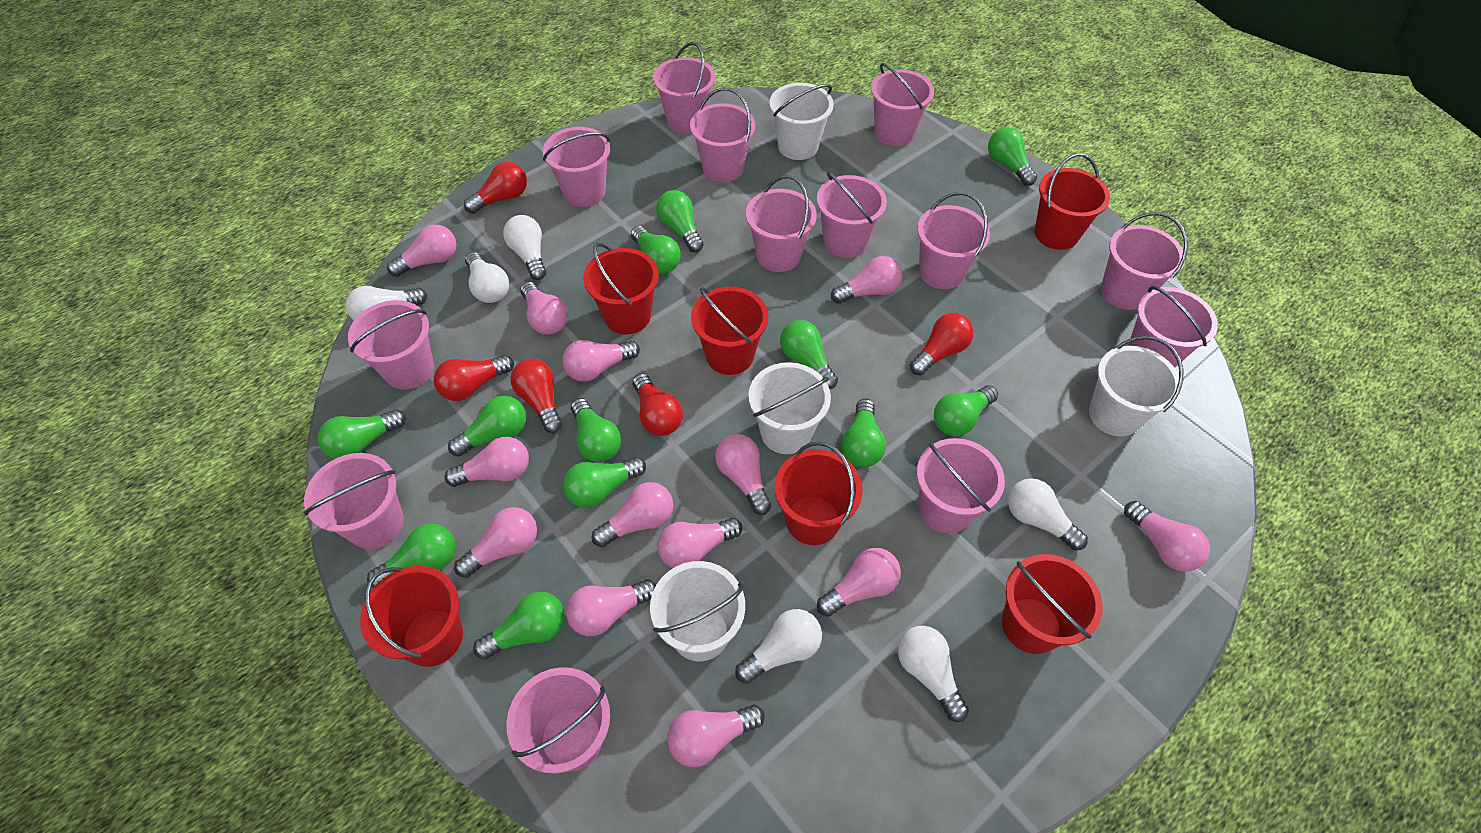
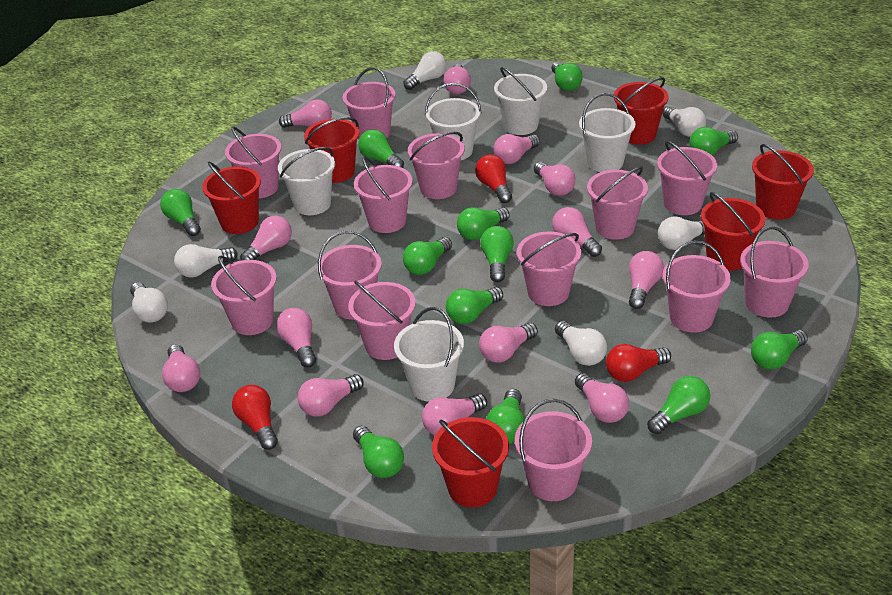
red light bulb: 5 -> 3
white bucket: 4 -> 5

